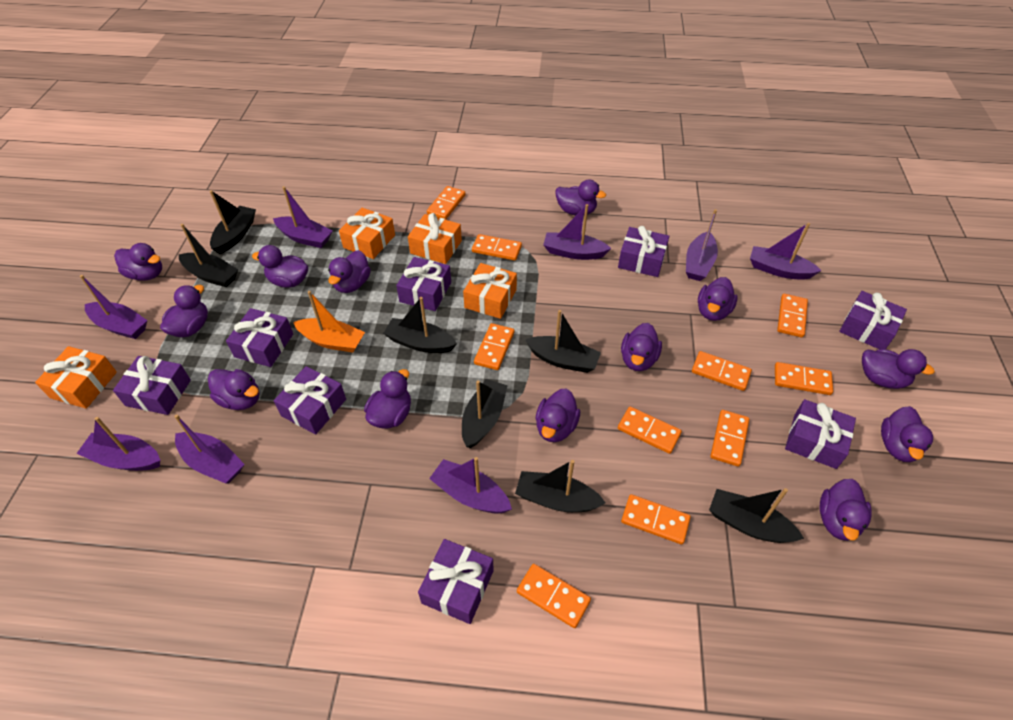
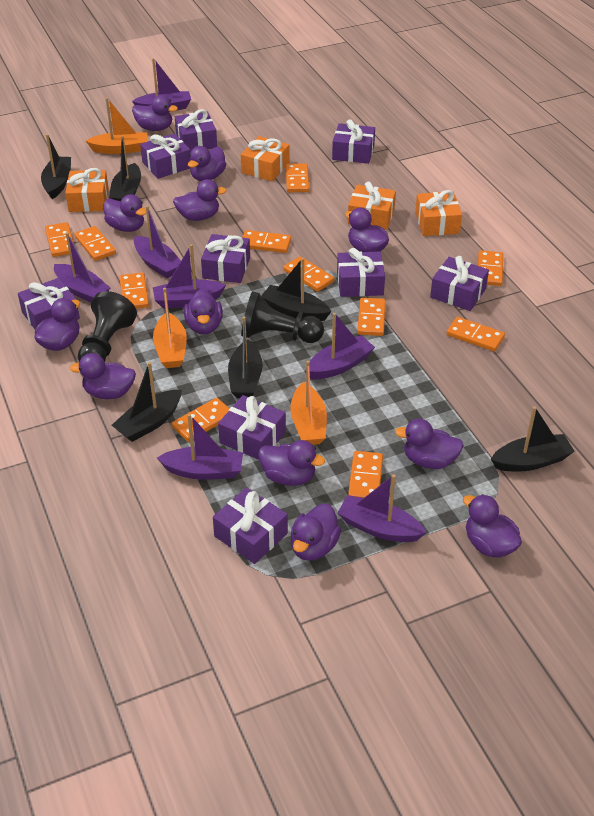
black boat: 7 -> 6
black pawn: 0 -> 2
orange boat: 1 -> 3
orange domino: 10 -> 11
purple boat: 8 -> 7
purple duck: 13 -> 12
purple gift: 8 -> 9

